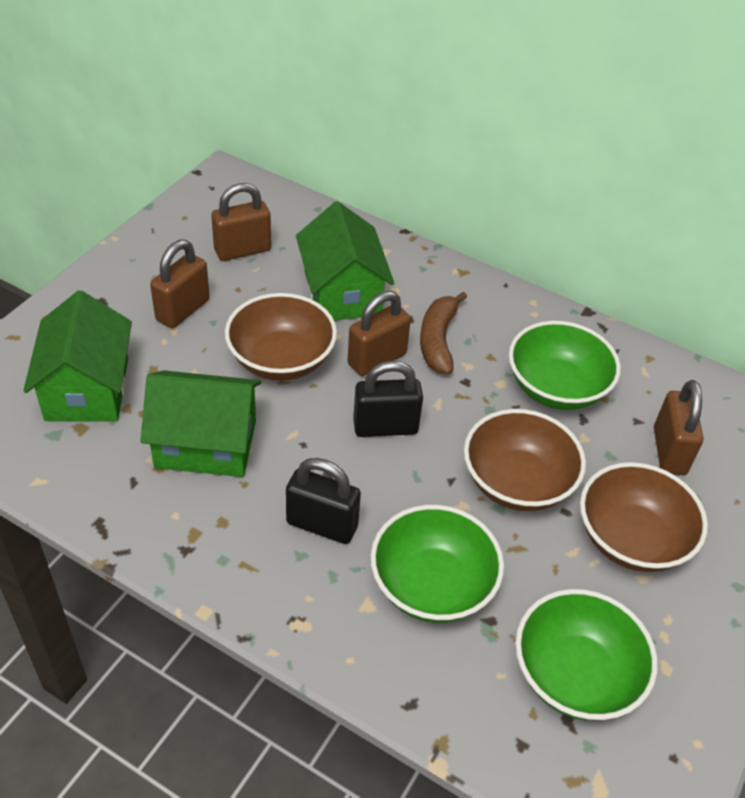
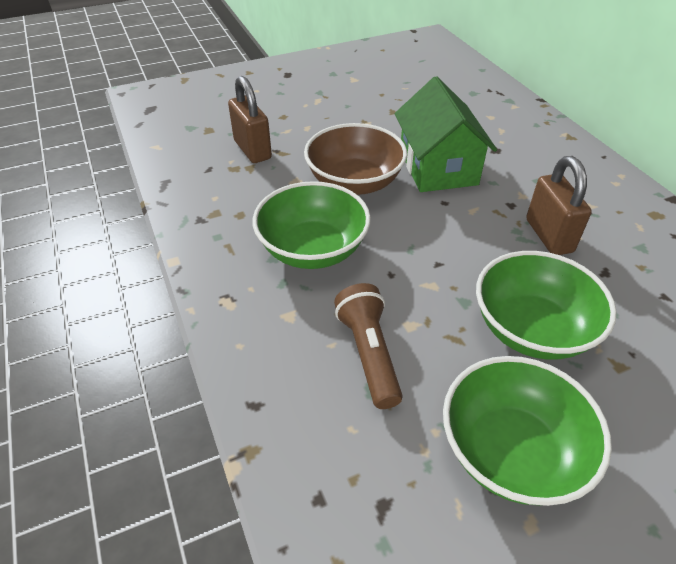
black padlock: 2 -> 0
brown banana: 1 -> 0
brown bowl: 3 -> 1
brown flashlight: 0 -> 1
brown padlock: 4 -> 2
green house: 3 -> 1

